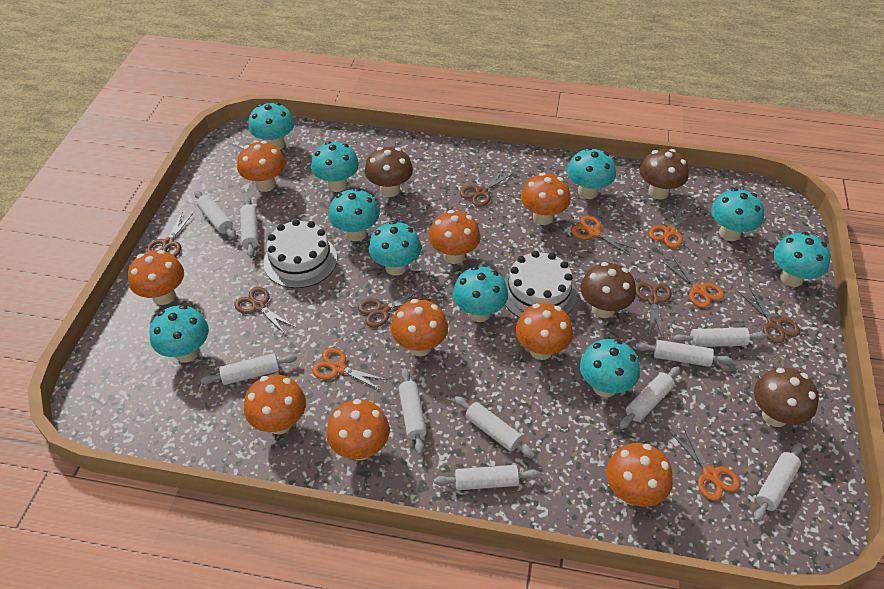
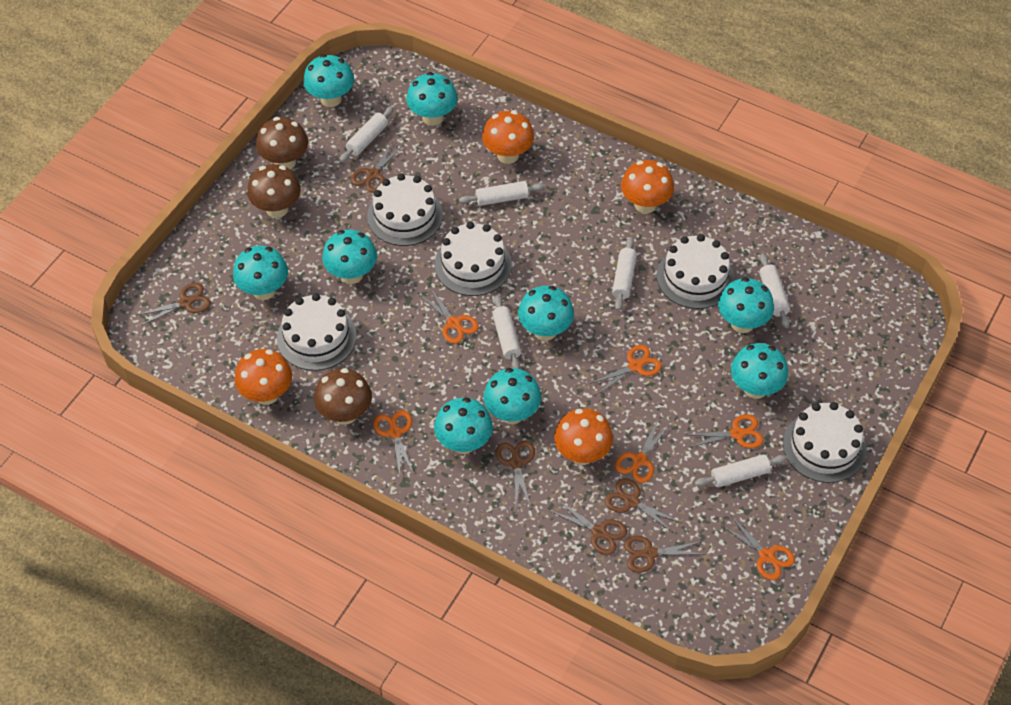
brown mushroom: 4 -> 3
orange mushroom: 9 -> 4
orange scissors: 5 -> 6
turquoise mushroom: 10 -> 9
white cake: 2 -> 5
white rolling pin: 10 -> 6

